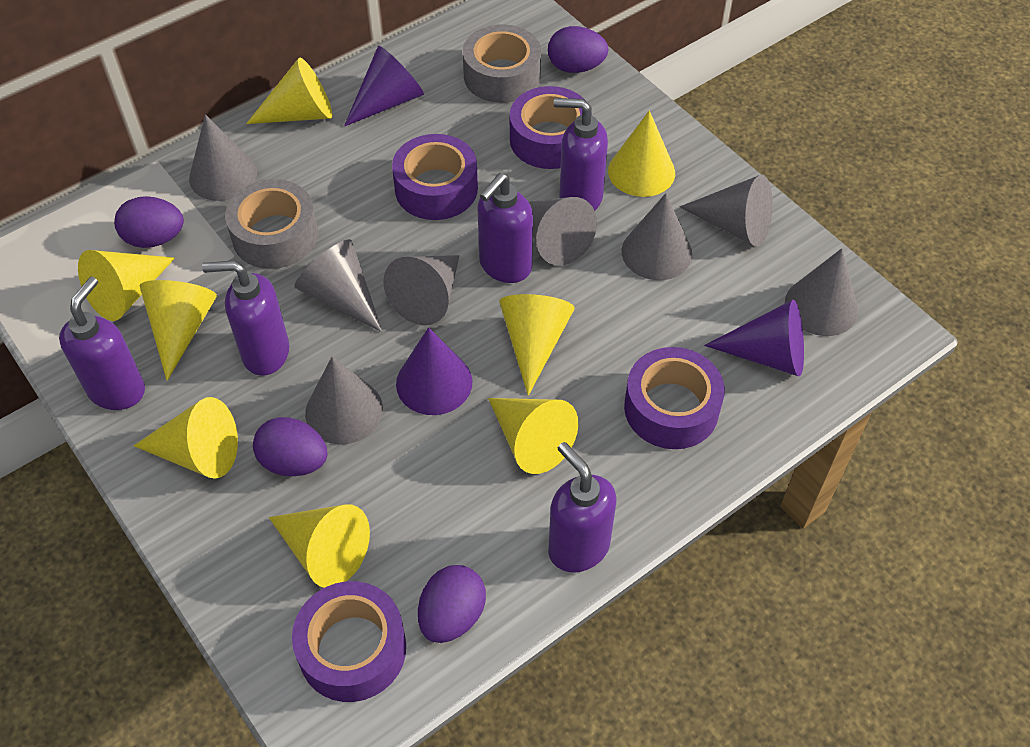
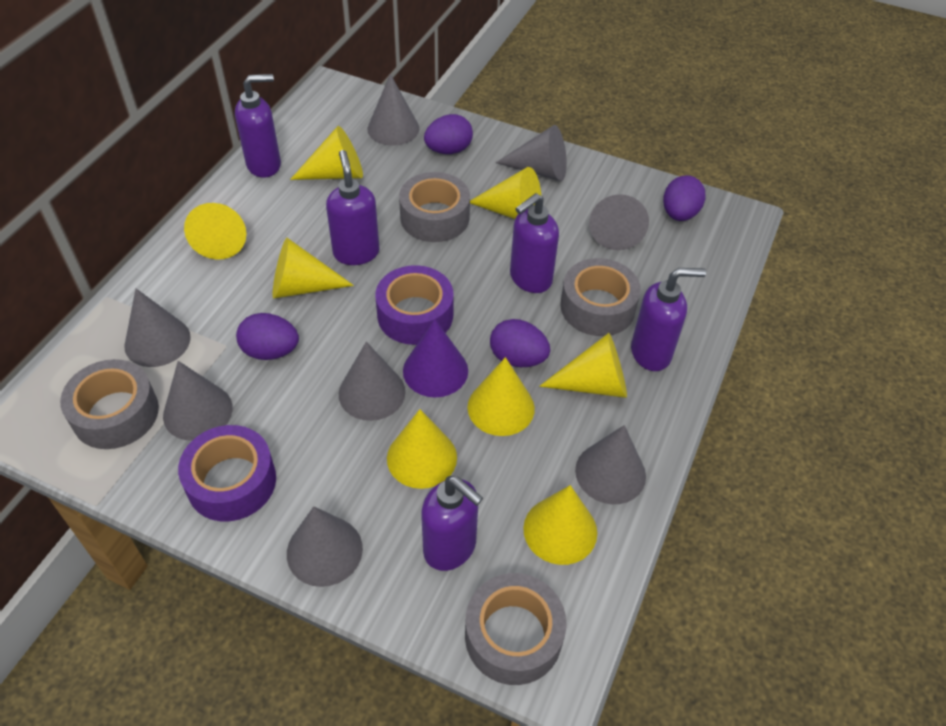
grey tape: 2 -> 4
purple cone: 3 -> 1
purple tape: 4 -> 2

